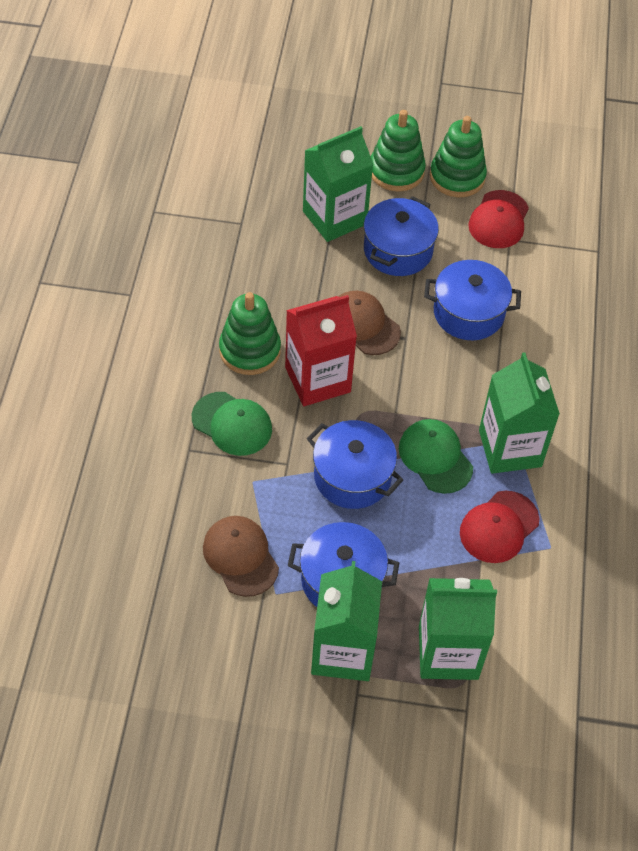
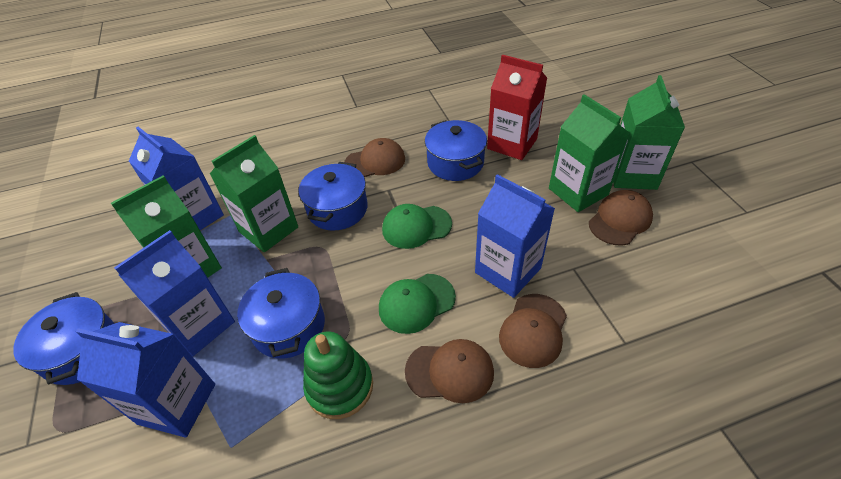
blue carton: 0 -> 4
brown cap: 2 -> 4
green stacking toy: 3 -> 1
red cap: 2 -> 0

